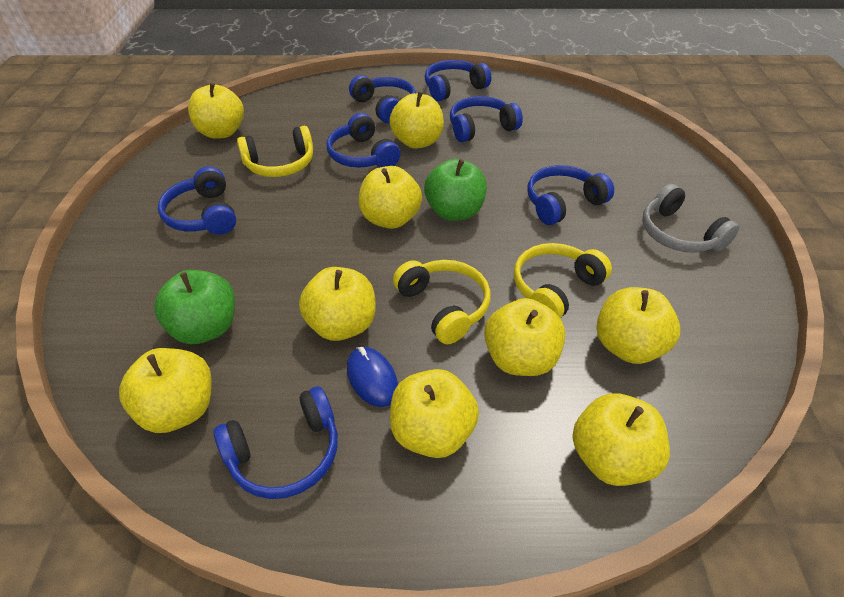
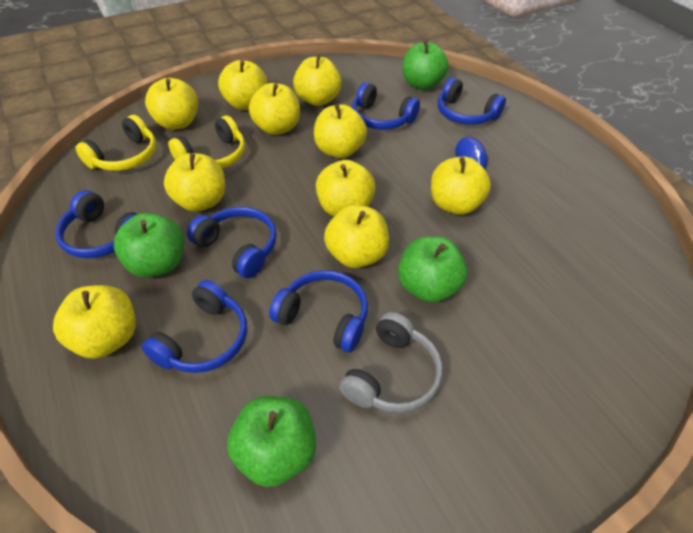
blue headphones: 7 -> 6
green apple: 2 -> 4
yellow apple: 9 -> 10
yellow headphones: 3 -> 2

